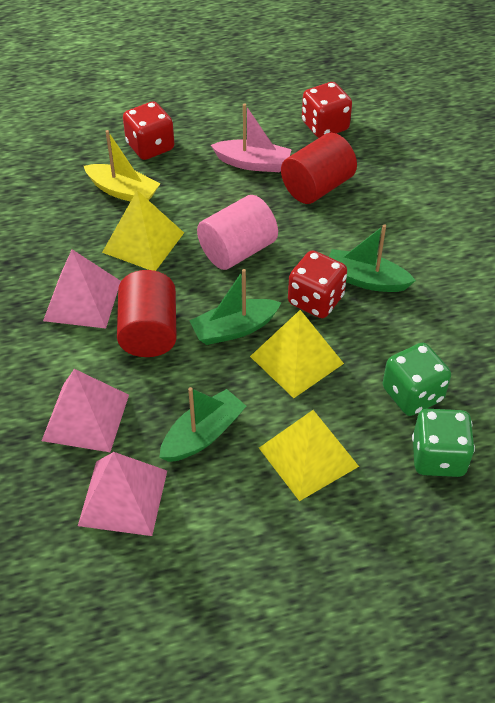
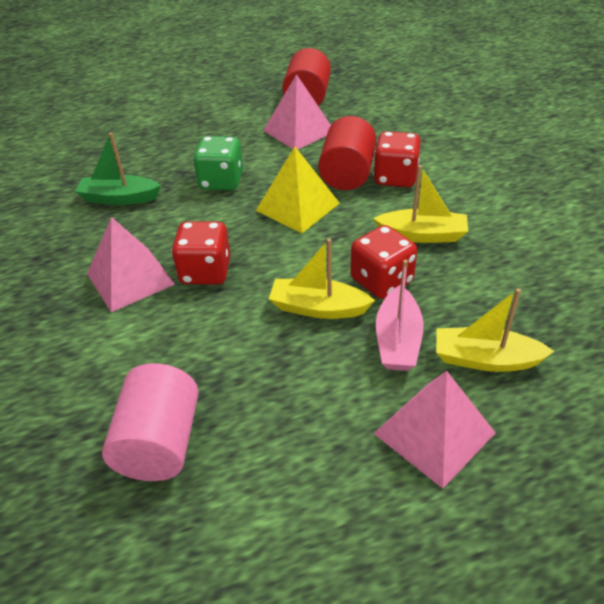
green boat: 3 -> 1
green dice: 2 -> 1
yellow boat: 1 -> 3
yellow pyramid: 3 -> 1

